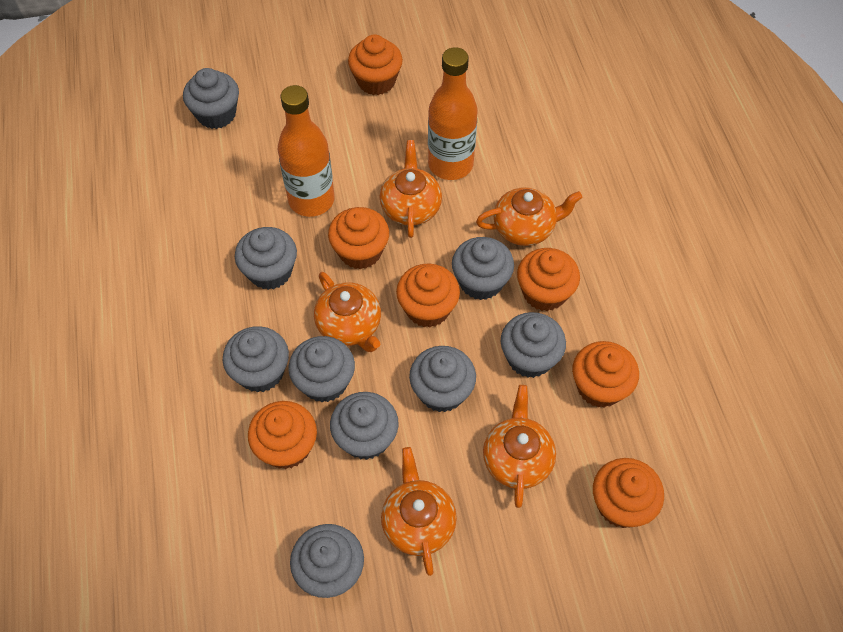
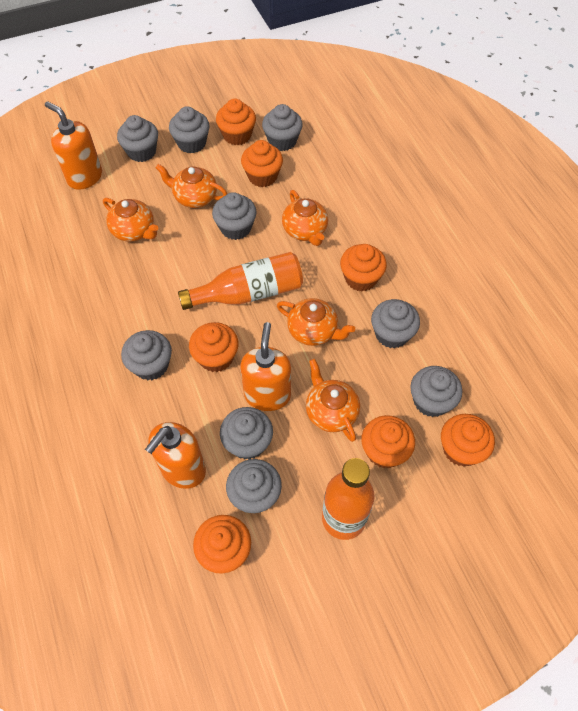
orange soap dispenser: 0 -> 3

